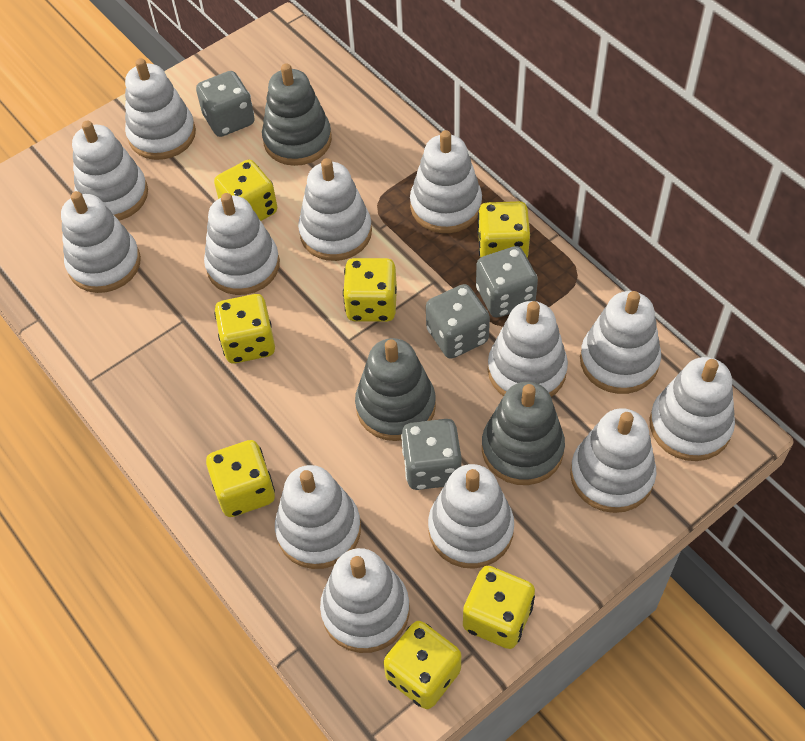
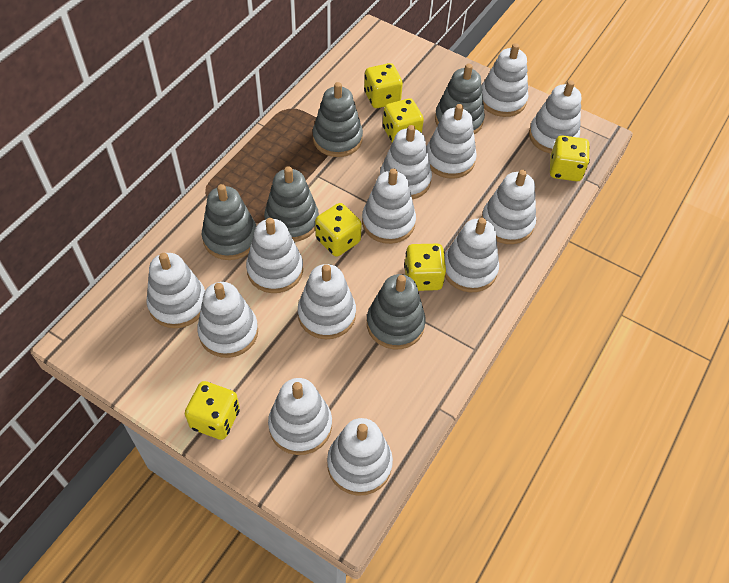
grey dice: 4 -> 0
grey stacking toy: 3 -> 5
yellow dice: 7 -> 6

